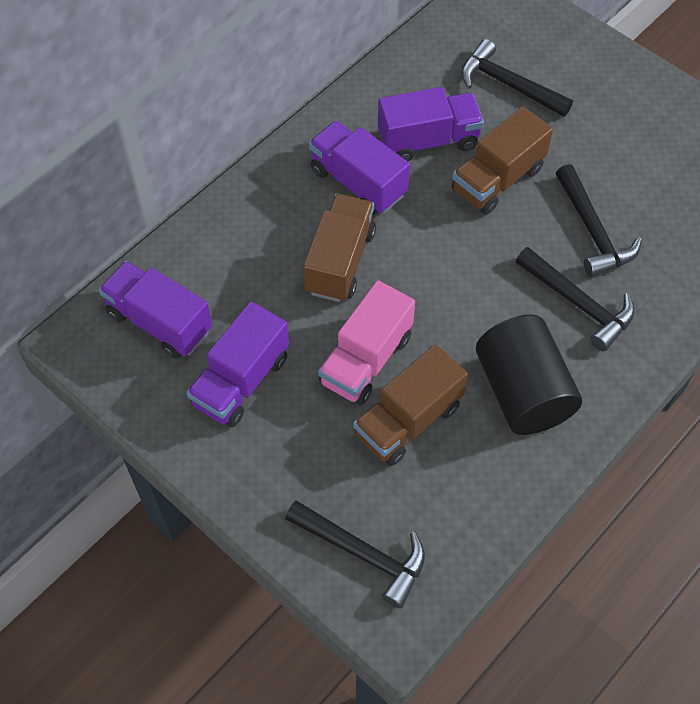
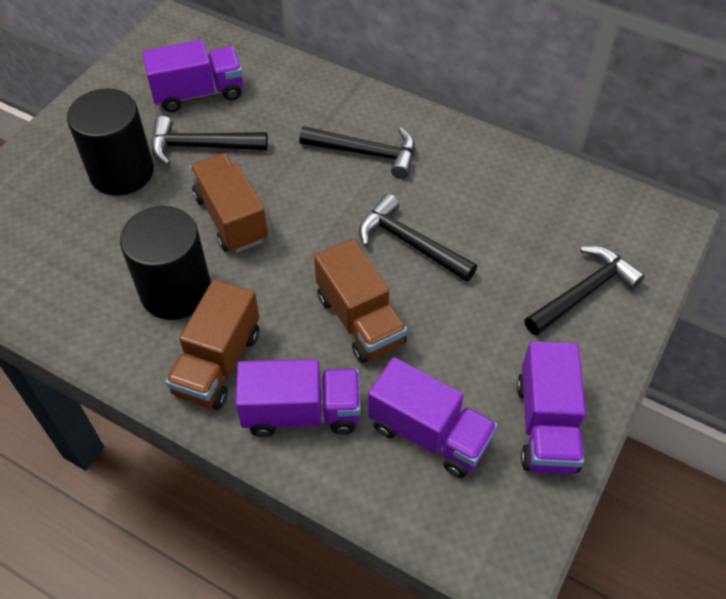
black cylinder: 1 -> 2
pink truck: 1 -> 0

